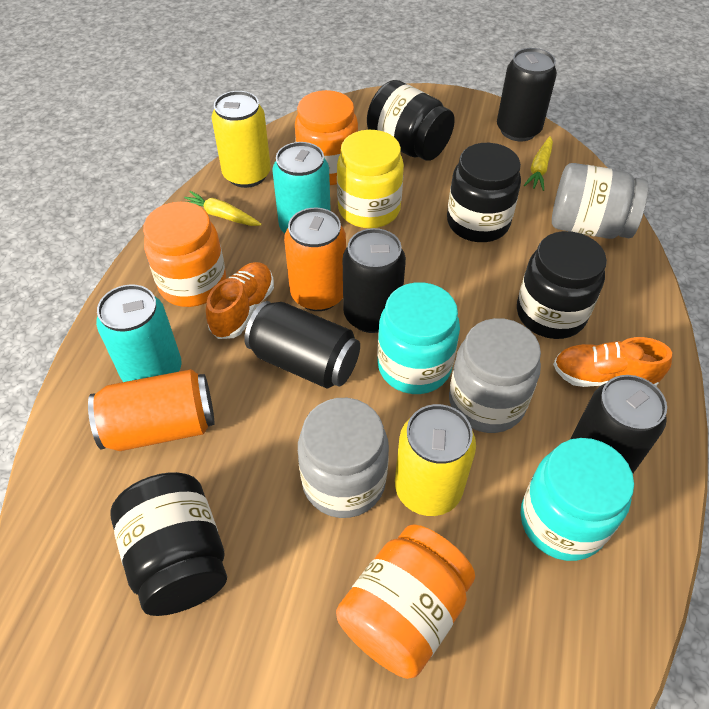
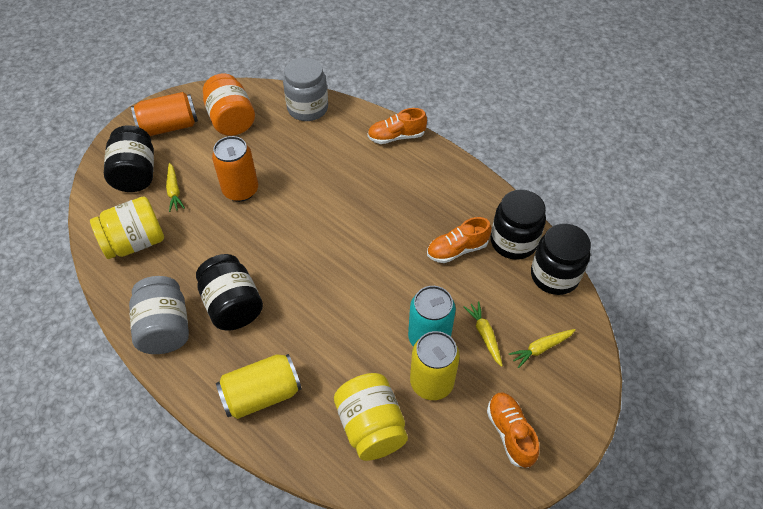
black can: 4 -> 0
grey jar: 3 -> 2
orange jar: 3 -> 1
orange shoe: 2 -> 3
turquoise can: 2 -> 1
turquoise jar: 2 -> 0
yellow carrot: 2 -> 3
yellow jar: 1 -> 2

